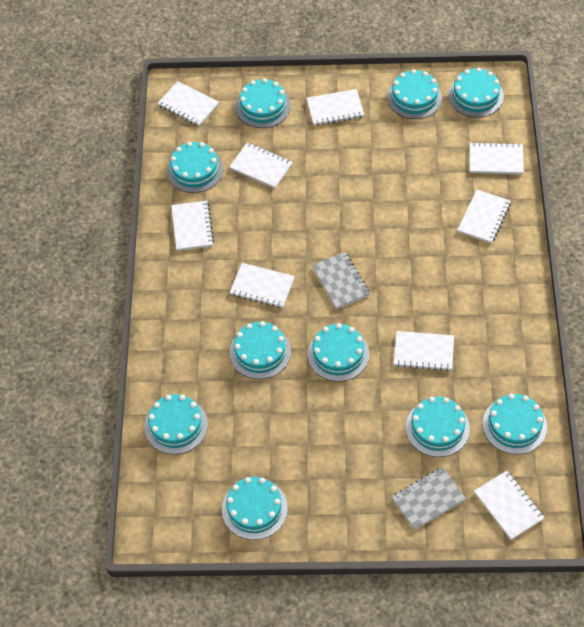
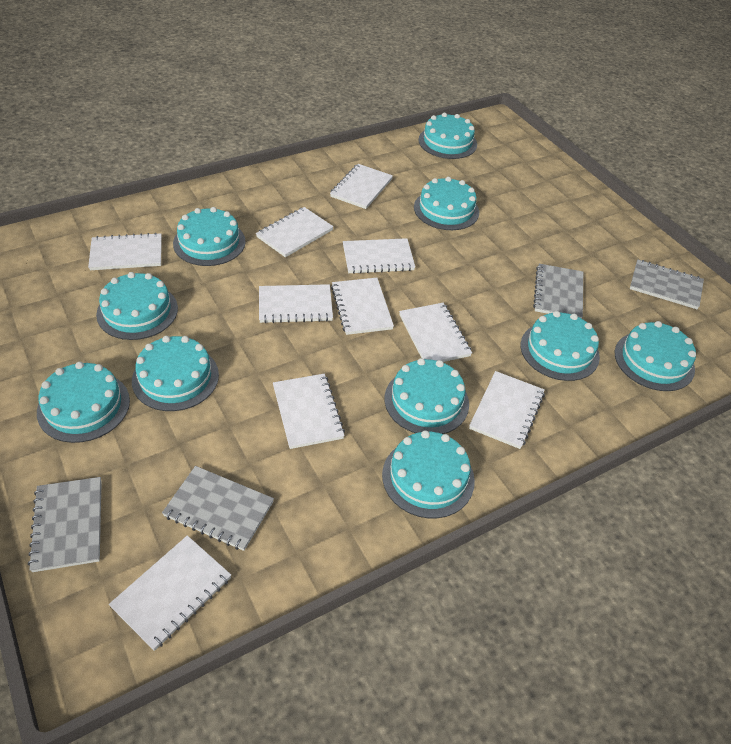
grey notebook: 2 -> 4
white notebook: 9 -> 10

